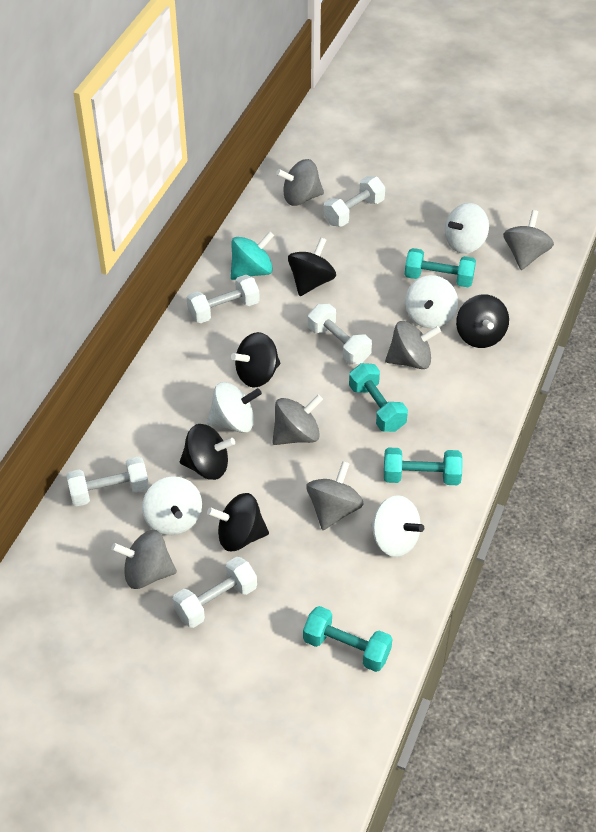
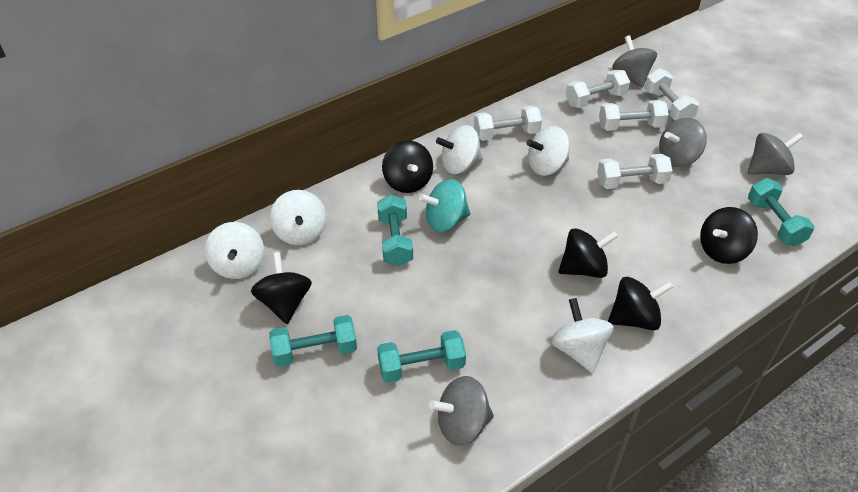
grey spinning top: 6 -> 4

